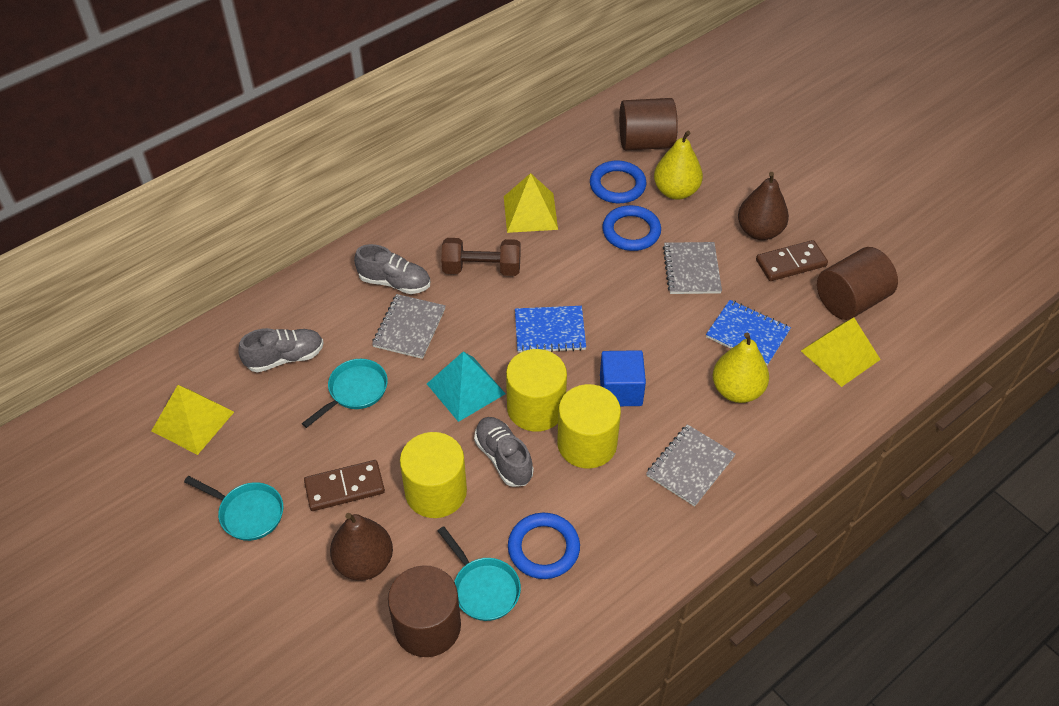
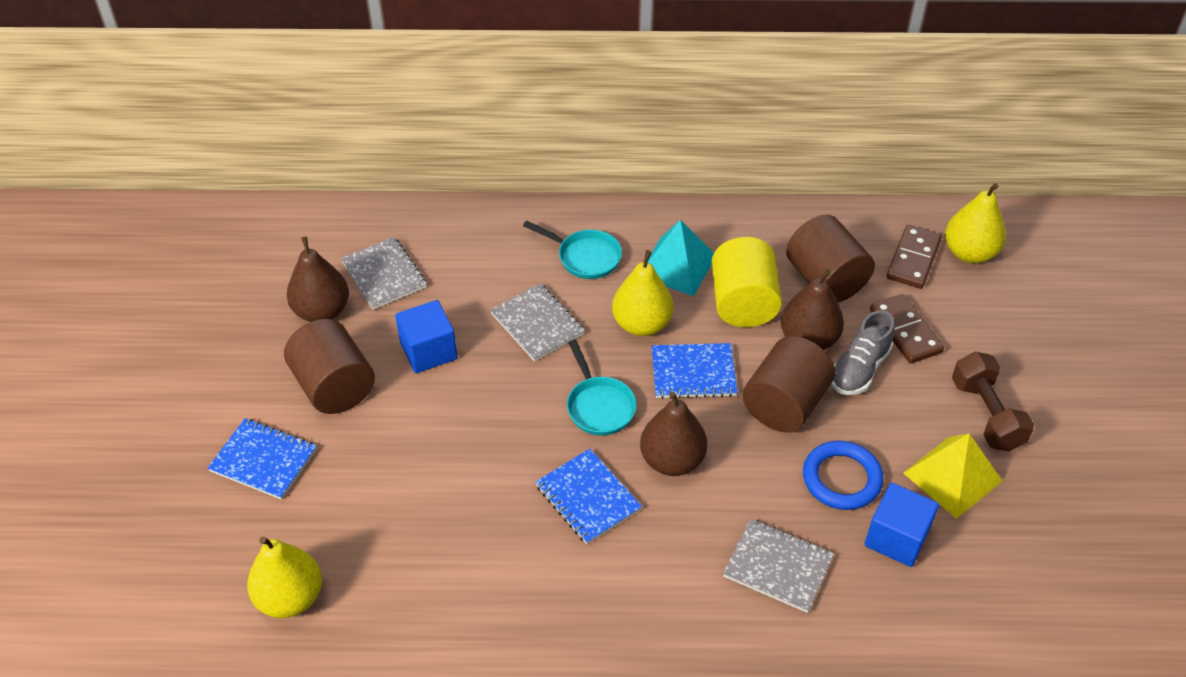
blue cube: 1 -> 2
blue notebook: 2 -> 3
blue ring: 3 -> 1
brown pear: 2 -> 3
grey shoe: 3 -> 1
turquoise pan: 3 -> 2
yellow cylinder: 3 -> 1
yellow pear: 2 -> 3
yellow pyramid: 3 -> 1

